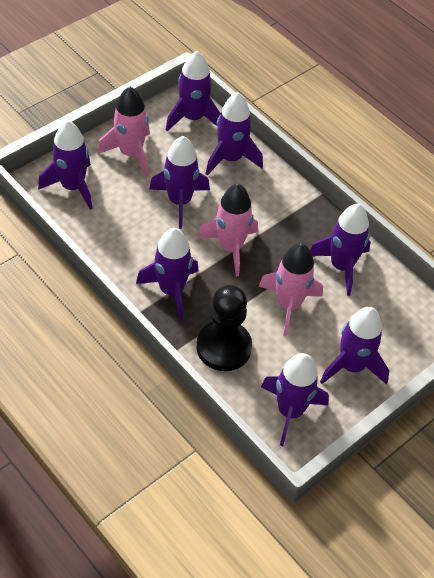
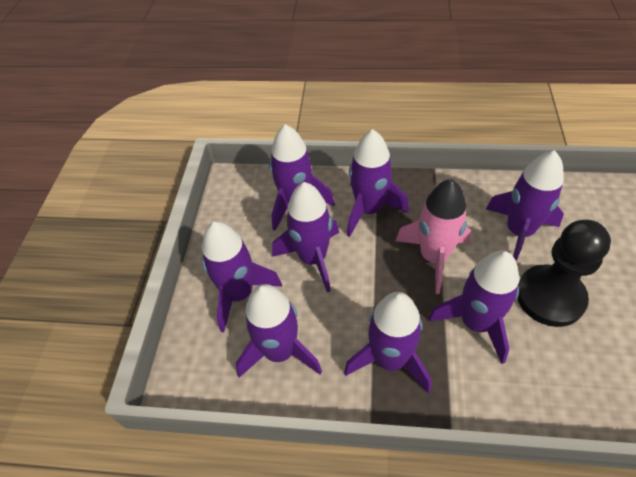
pink rocket: 3 -> 1

